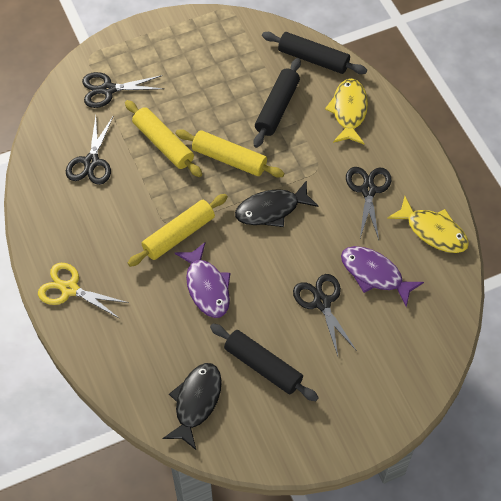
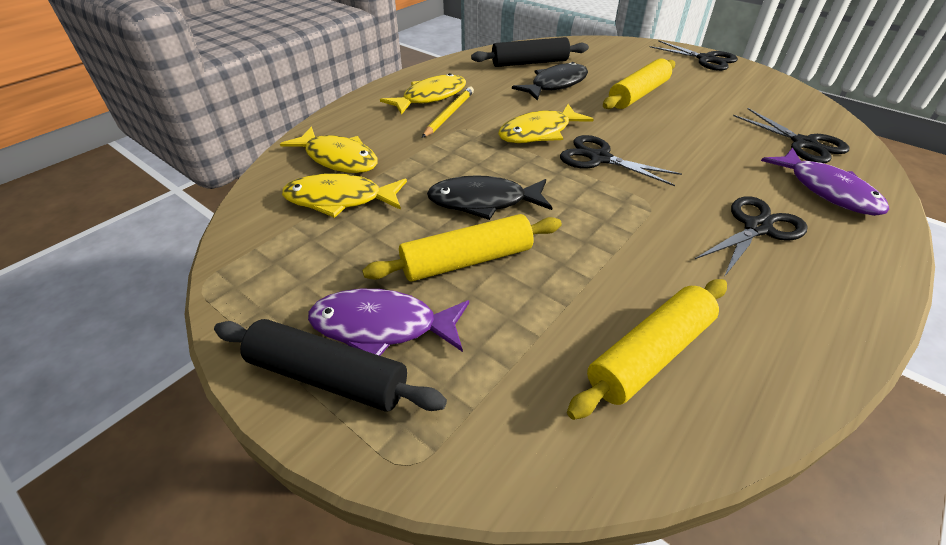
black rolling pin: 3 -> 2
yellow fish: 2 -> 4
yellow pencil: 0 -> 1
yellow scissors: 1 -> 0

